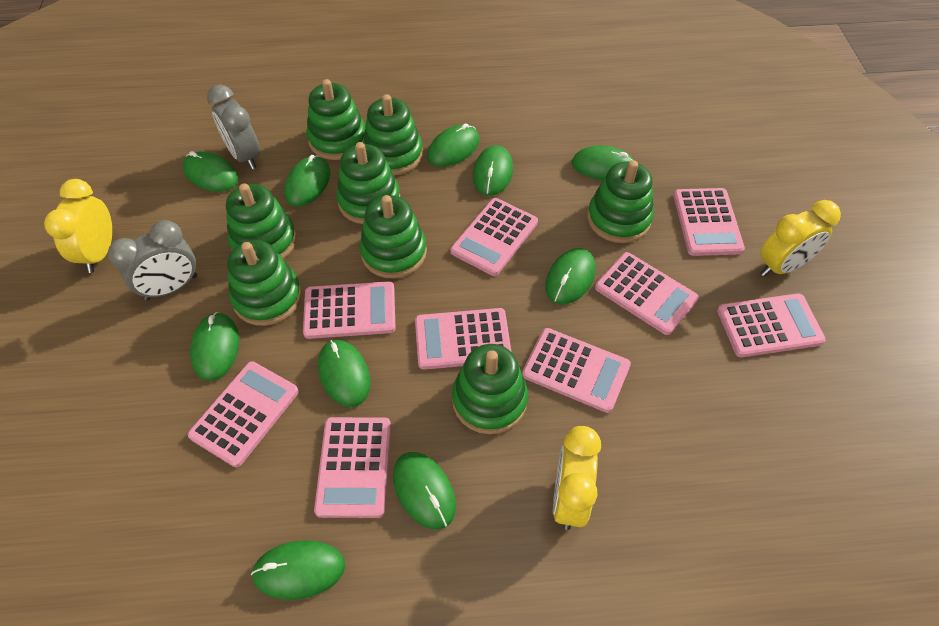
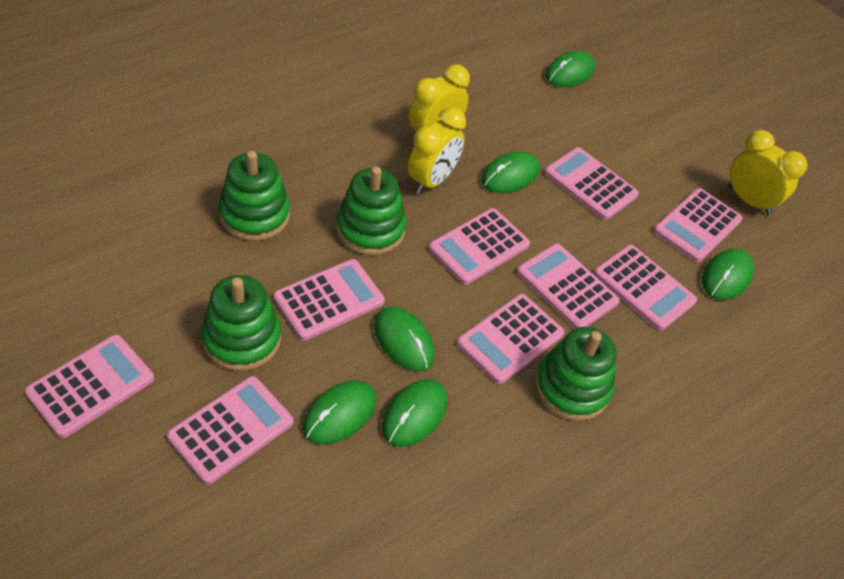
green mouse: 10 -> 6
green stacking toy: 8 -> 4
grey clock: 2 -> 0

